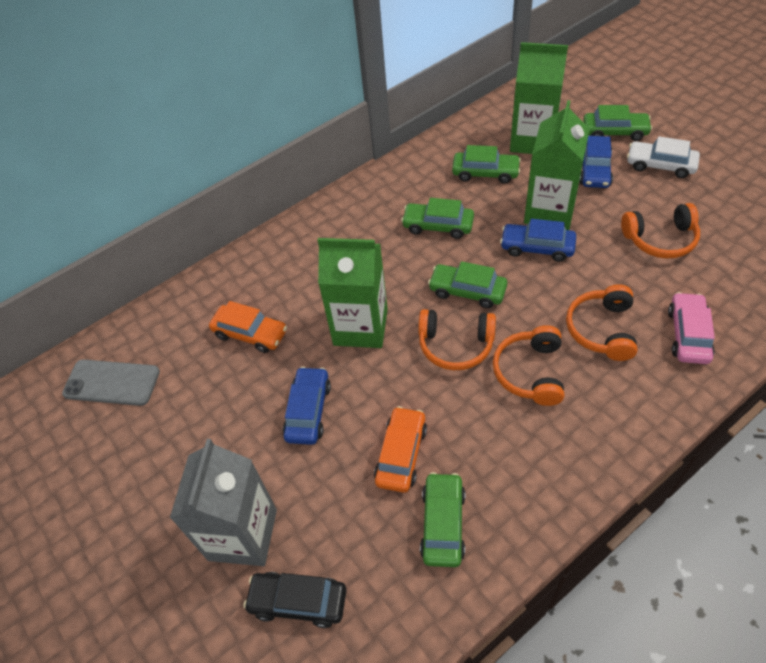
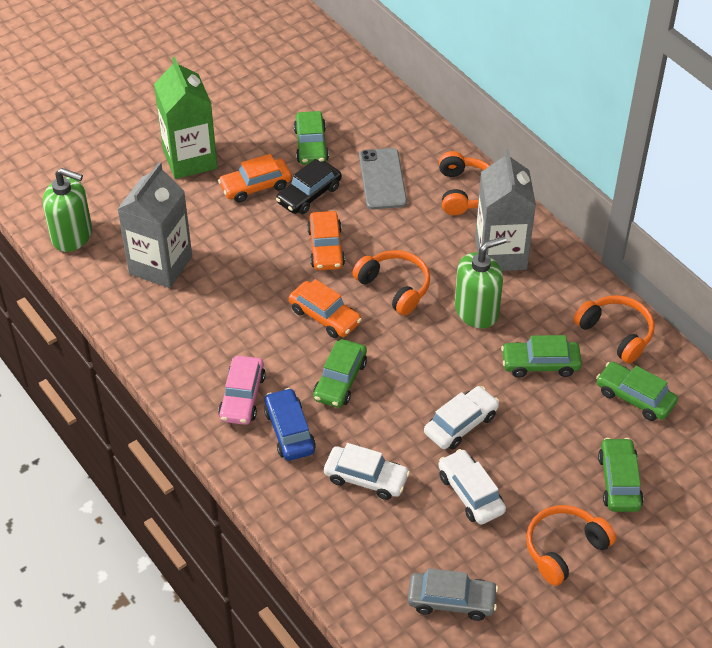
blue car: 3 -> 1
green carton: 3 -> 1
green soap dispenser: 0 -> 2
grey car: 0 -> 1
grey carton: 1 -> 2
orange car: 2 -> 3
white car: 1 -> 3

